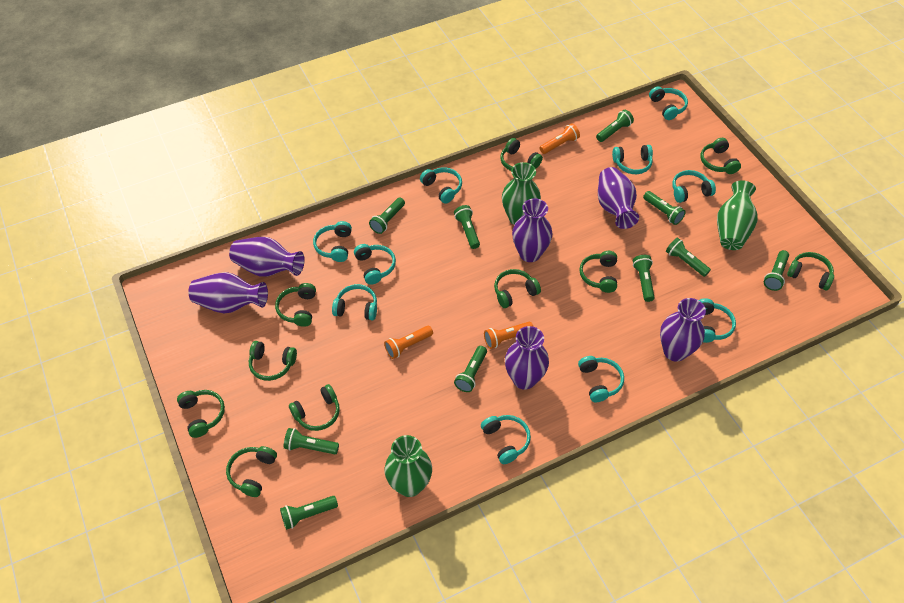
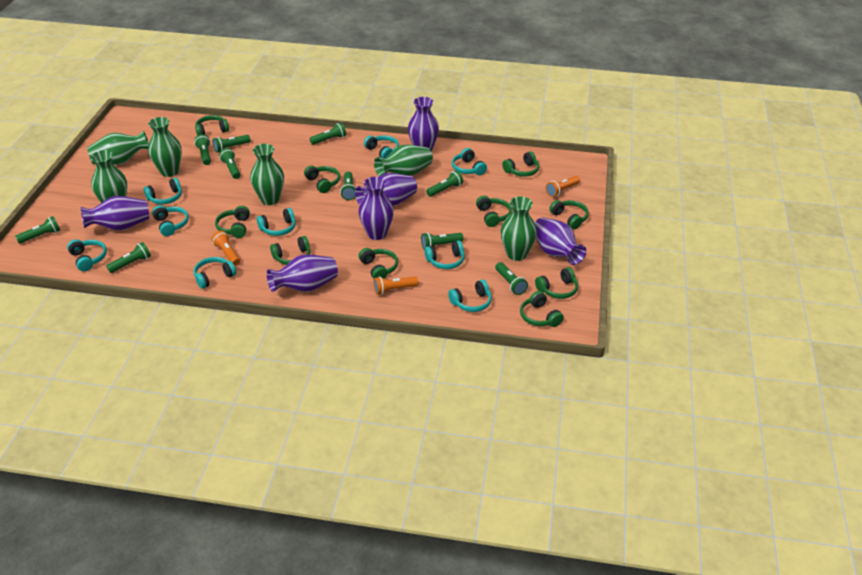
green vase: 3 -> 6
turquoise headphones: 10 -> 9

